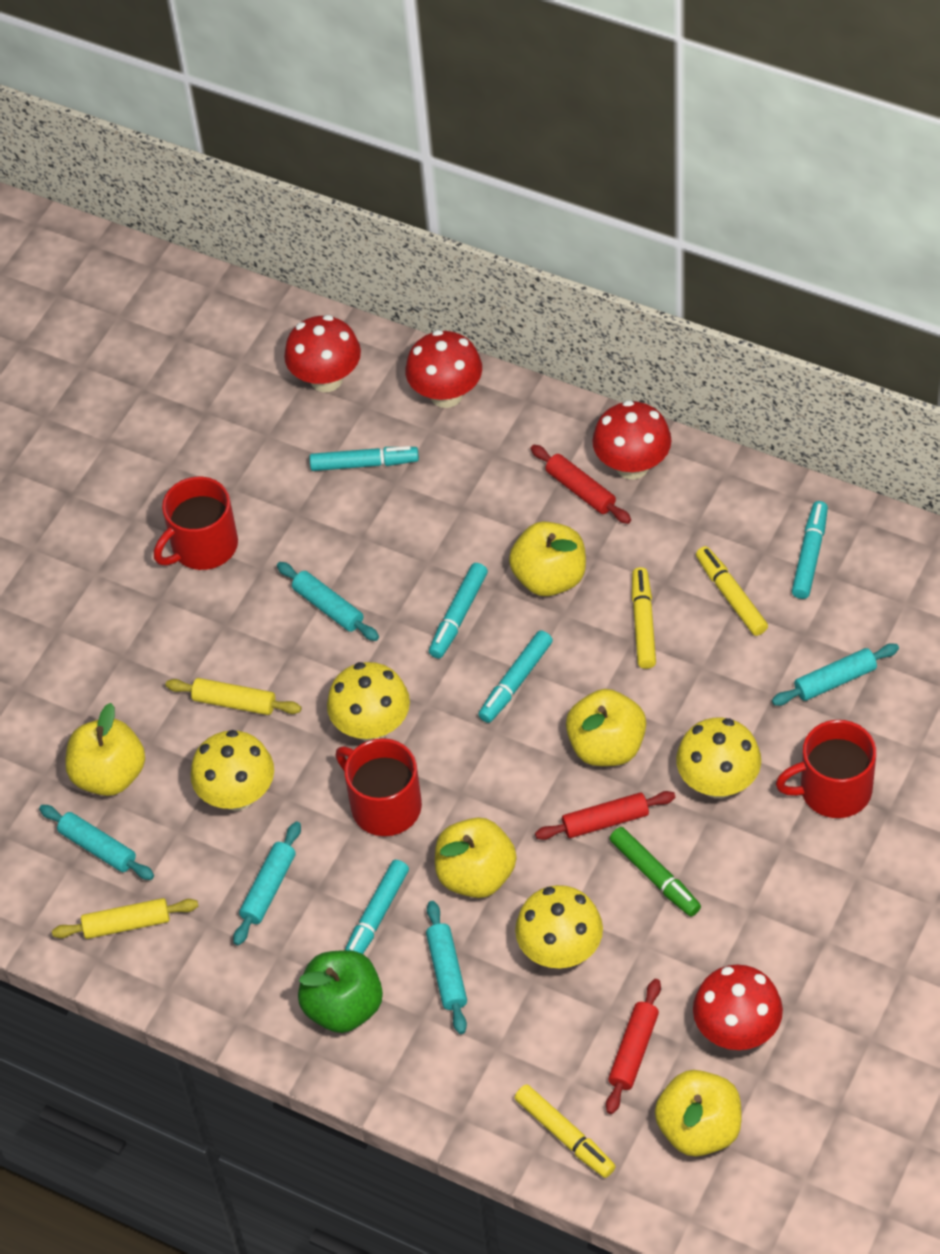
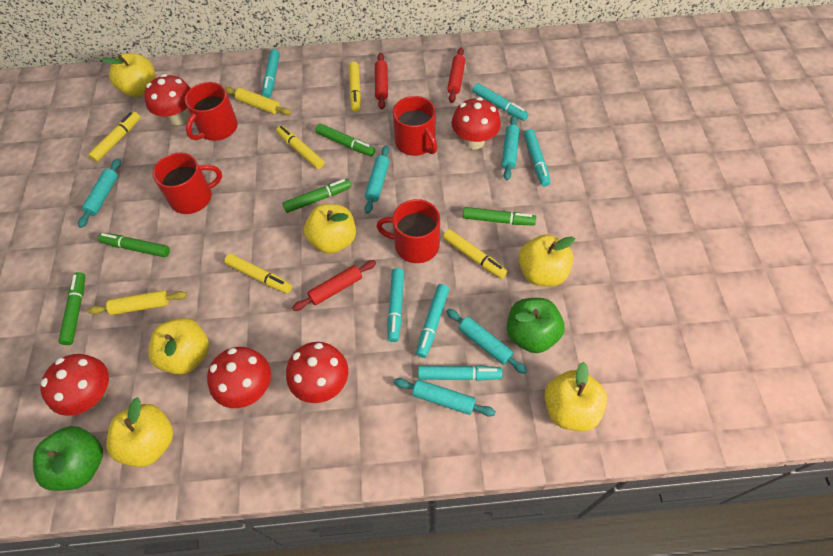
green apple: 1 -> 2
green marker: 1 -> 5
red mug: 3 -> 4
red mushroom: 4 -> 5
turquoise marker: 5 -> 6
yellow apple: 5 -> 6
yellow marker: 3 -> 5
yellow mushroom: 4 -> 0

